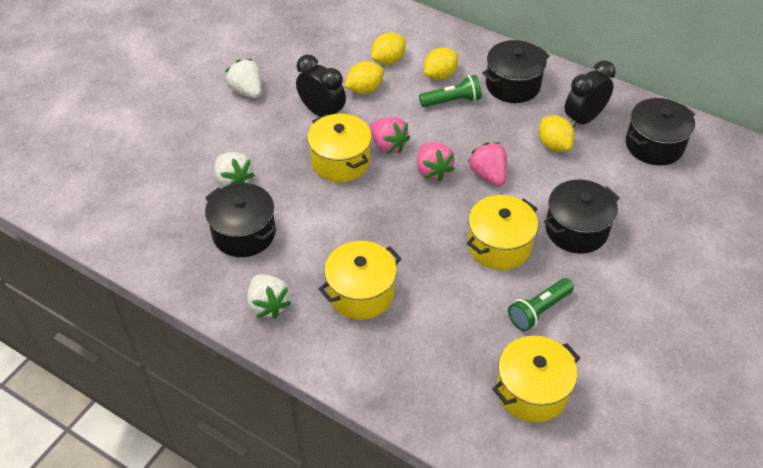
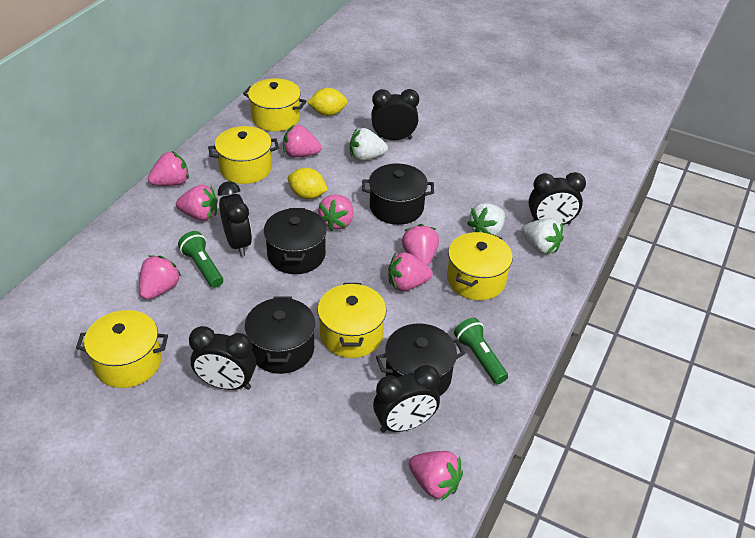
black clock: 2 -> 5
pink strawberry: 3 -> 8
yellow lemon: 4 -> 2
yellow pot: 4 -> 5

